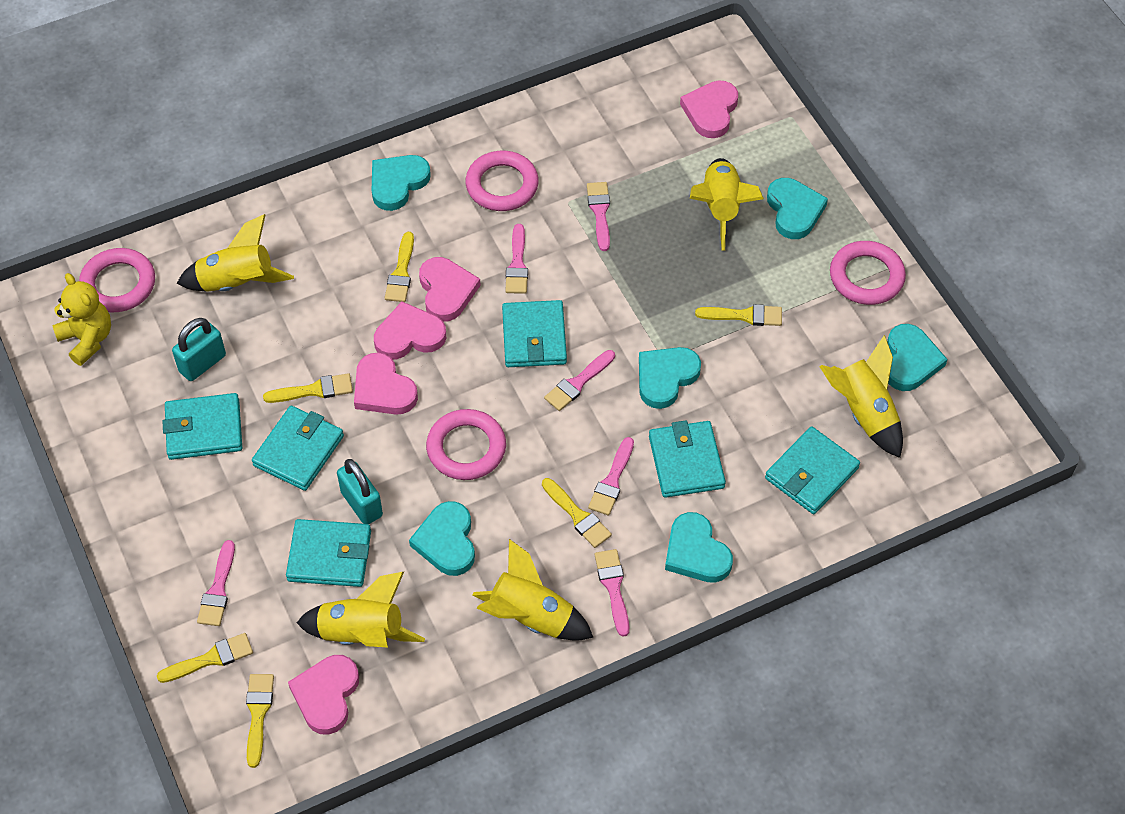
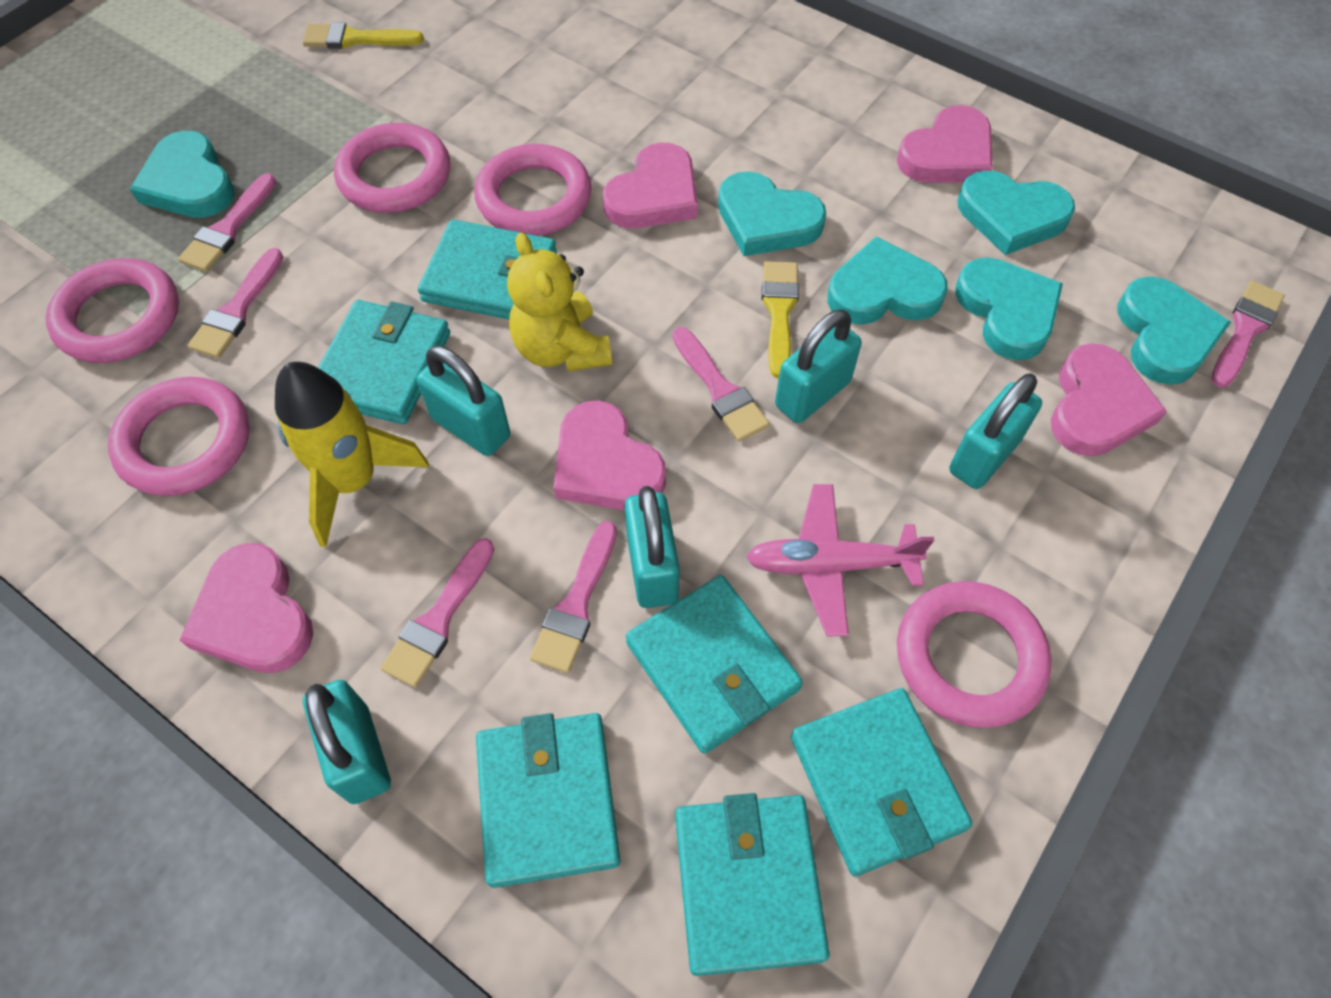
pink plane: 0 -> 1
pink ring: 4 -> 5
turquoise padlock: 2 -> 5
yellow brush: 6 -> 2
yellow rocket: 5 -> 1

